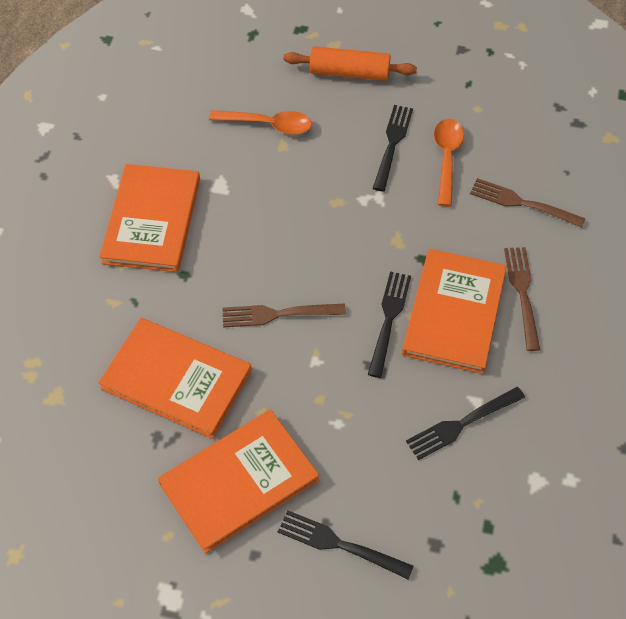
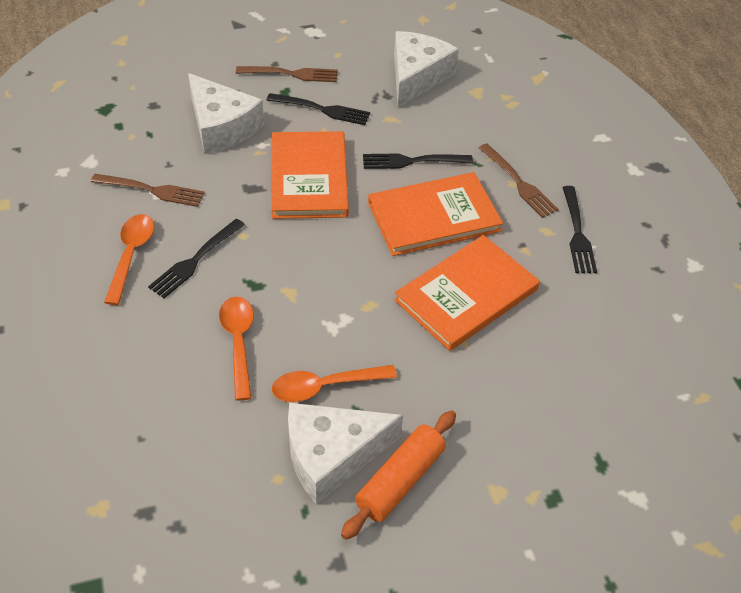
orange book: 4 -> 3
orange spoon: 2 -> 3
white cheese: 0 -> 3

